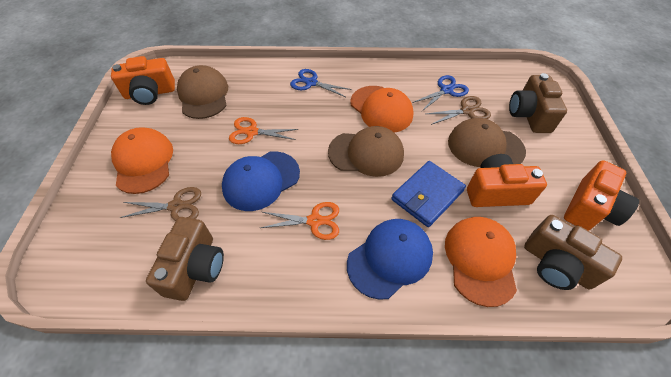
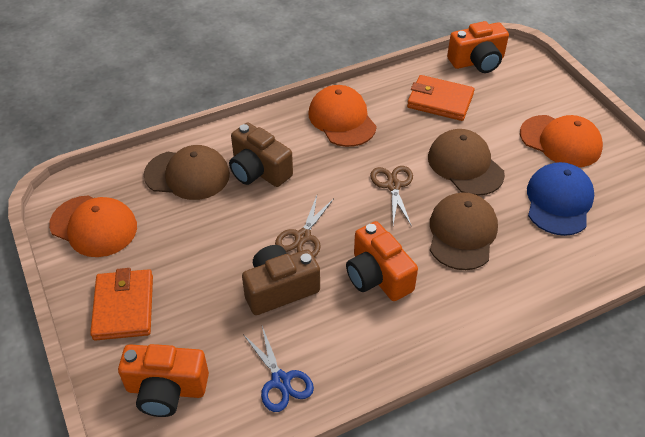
blue cap: 2 -> 1
blue scissors: 2 -> 1
blue wallet: 1 -> 0
brown camera: 3 -> 2
orange scissors: 2 -> 0
orange wallet: 0 -> 2

